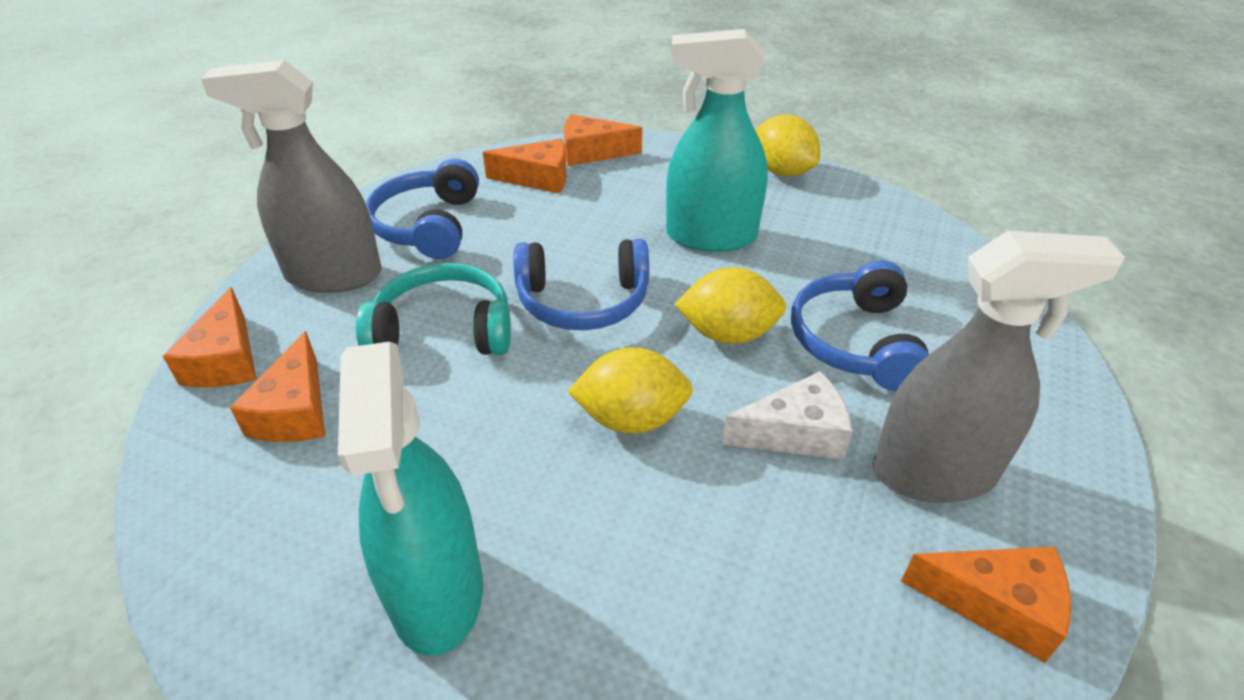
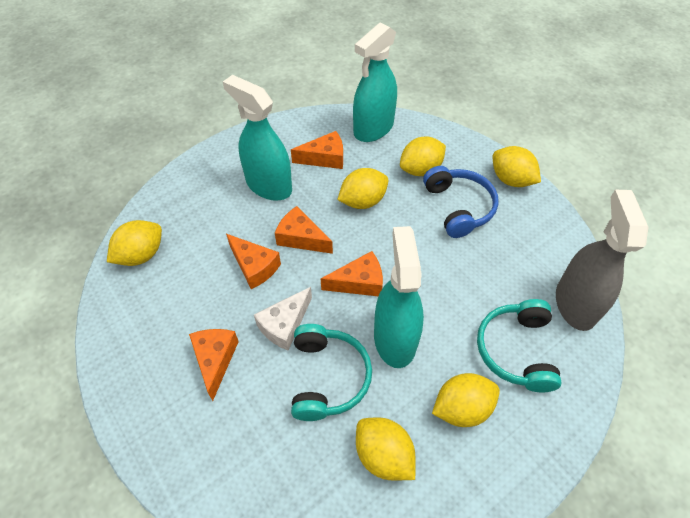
blue headphones: 3 -> 1
grey spray bottle: 2 -> 1
turquoise headphones: 1 -> 2
turquoise spray bottle: 2 -> 3
yellow lemon: 3 -> 6

